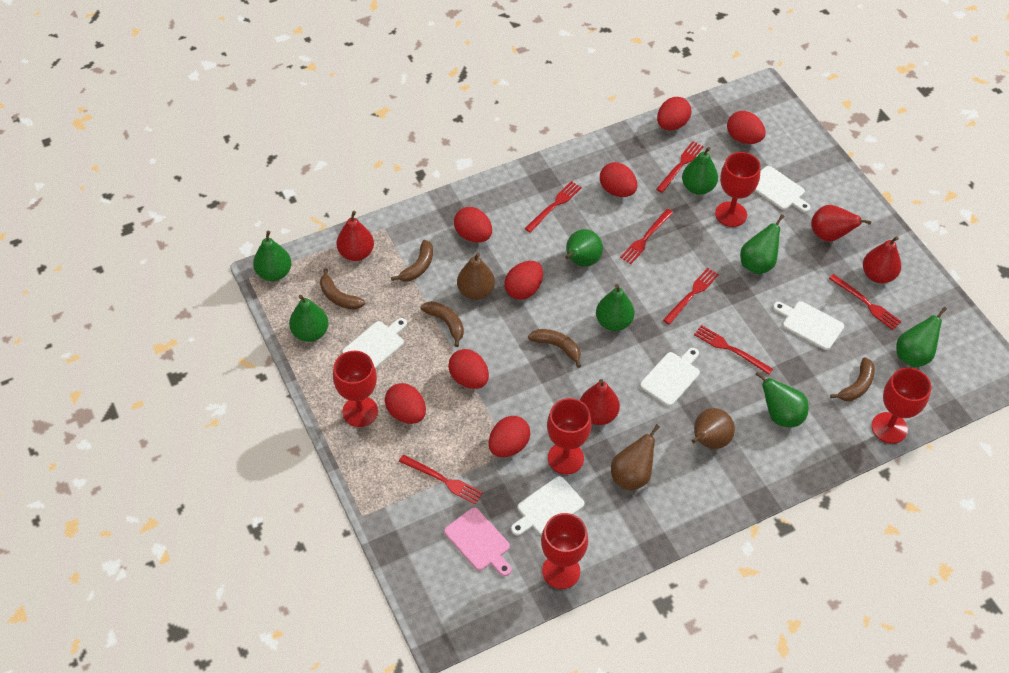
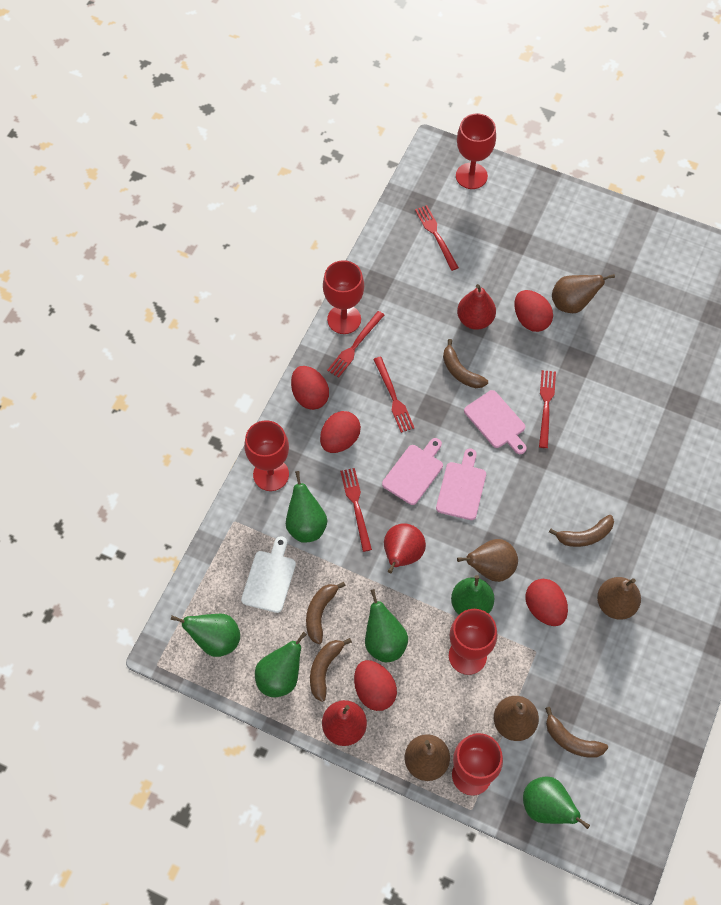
brown pear: 3 -> 5
green pear: 8 -> 6
pink cutting board: 1 -> 3
red egg: 8 -> 5
red fork: 7 -> 5
red pear: 4 -> 3
white cutting board: 5 -> 1

